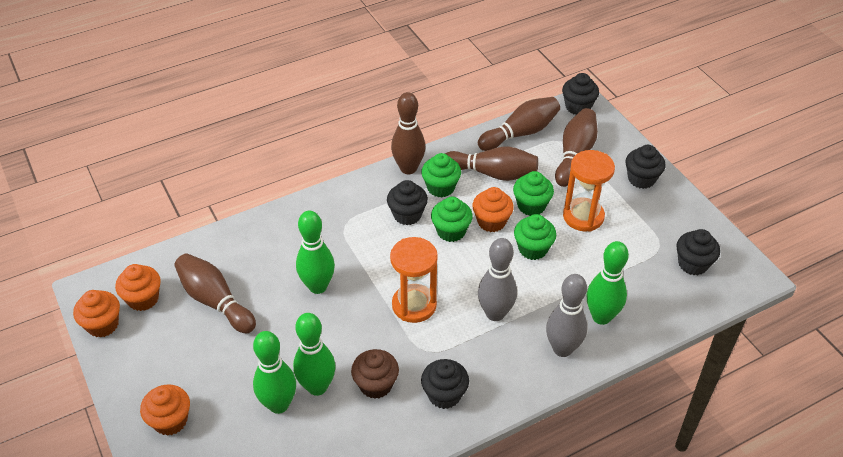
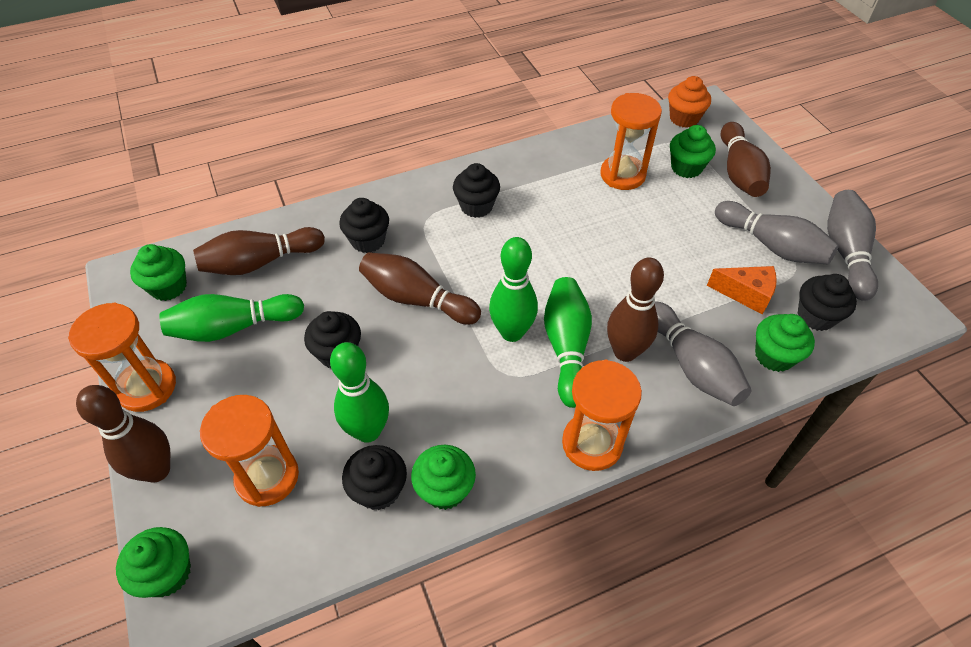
brown cupcake: 1 -> 0
green cupcake: 4 -> 5
grey bowling pin: 2 -> 3
orange cheese: 0 -> 1
orange cupcake: 4 -> 1
orange hourglass: 2 -> 4

